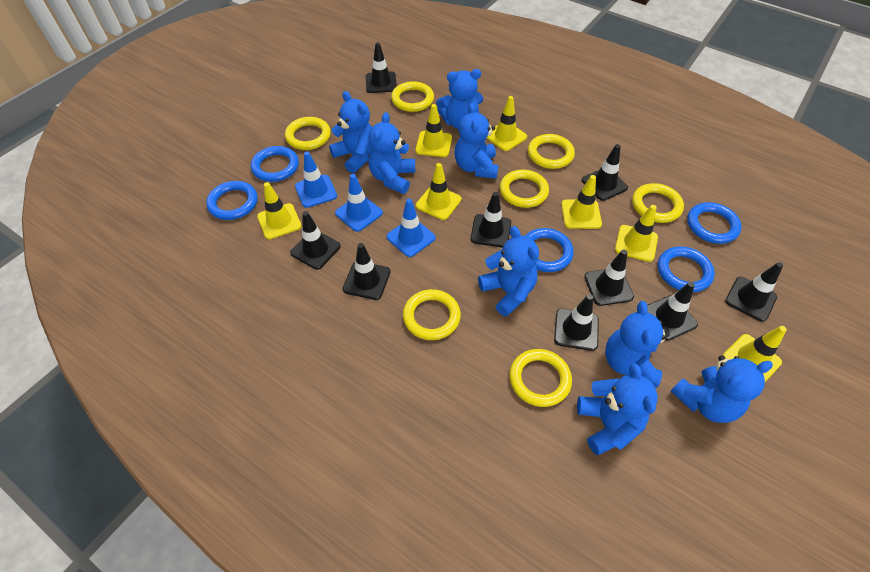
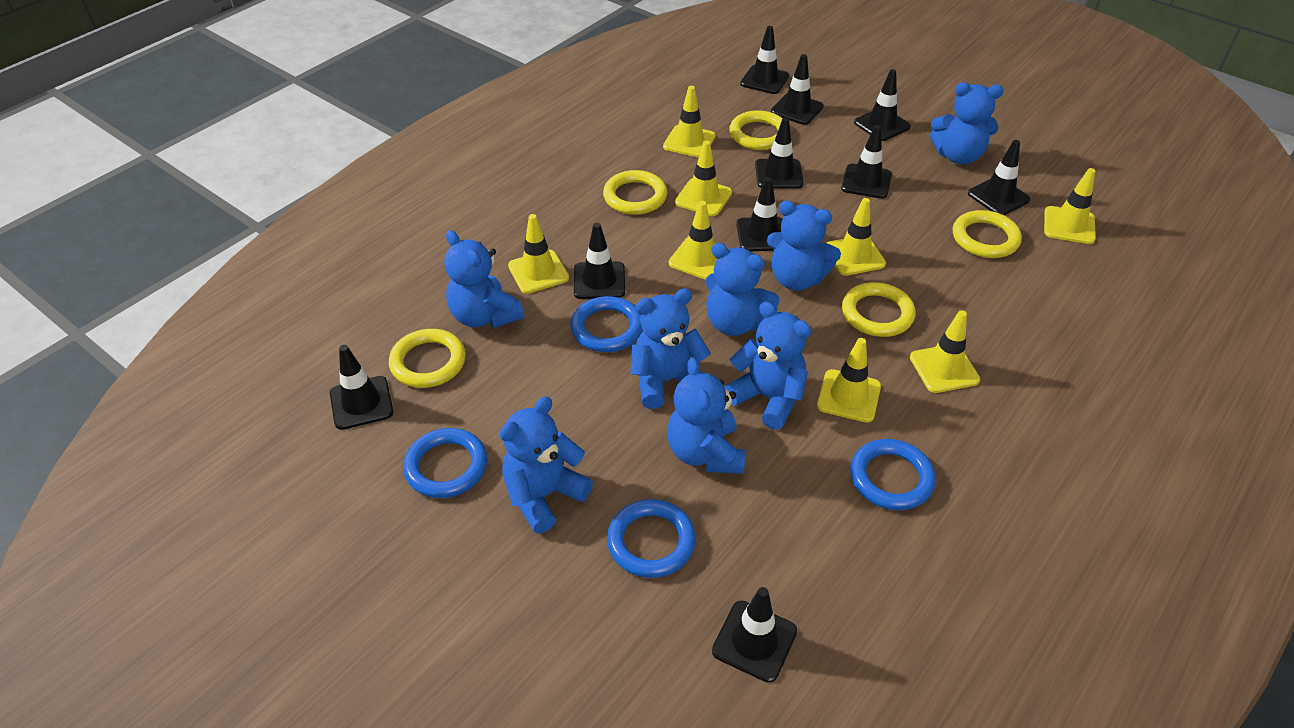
black traffic cone: 9 -> 10
blue ring: 5 -> 4
blue traffic cone: 3 -> 0
yellow ring: 7 -> 5
yellow traffic cone: 7 -> 8

